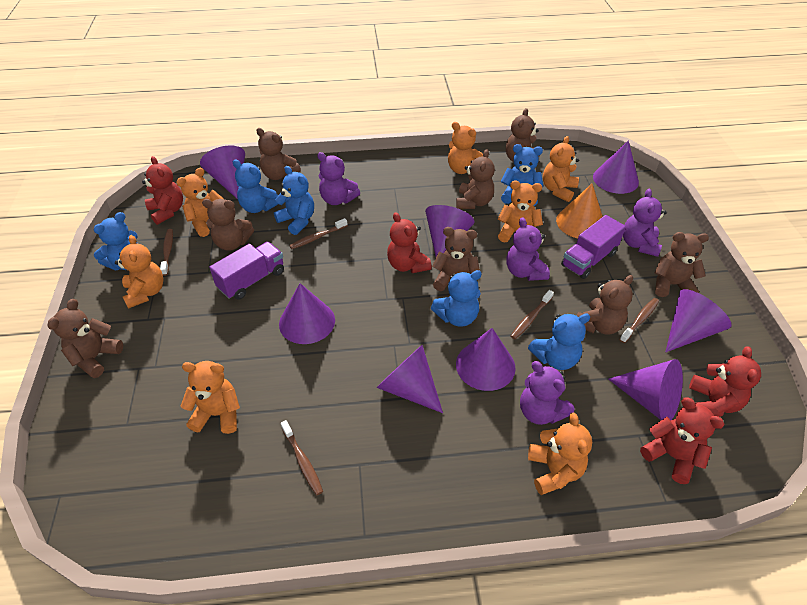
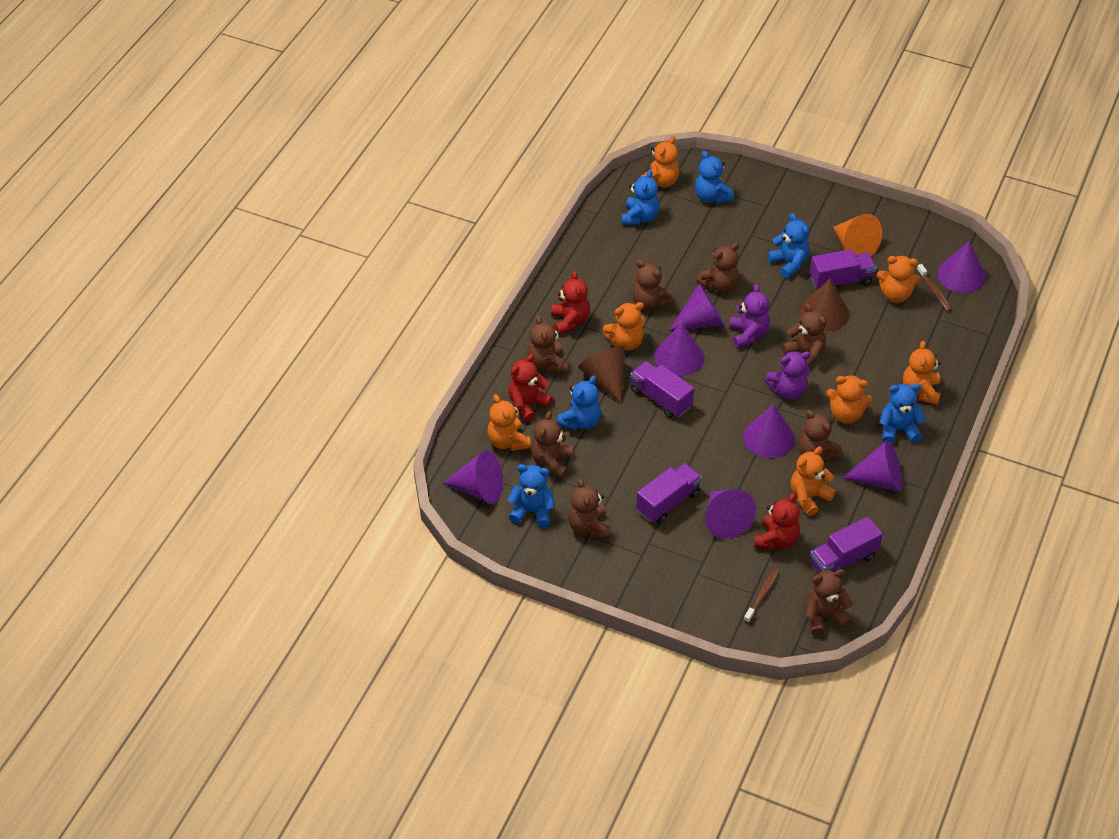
brown cone: 0 -> 2
brown toothbrush: 5 -> 2
purple cone: 8 -> 7
purple teddy bear: 4 -> 2
purple truck: 2 -> 4
red teddy bear: 4 -> 3

